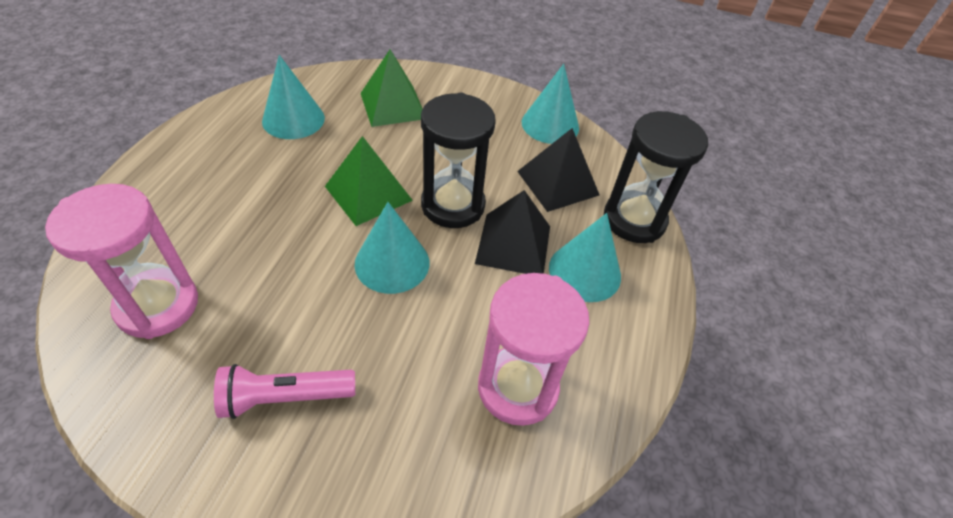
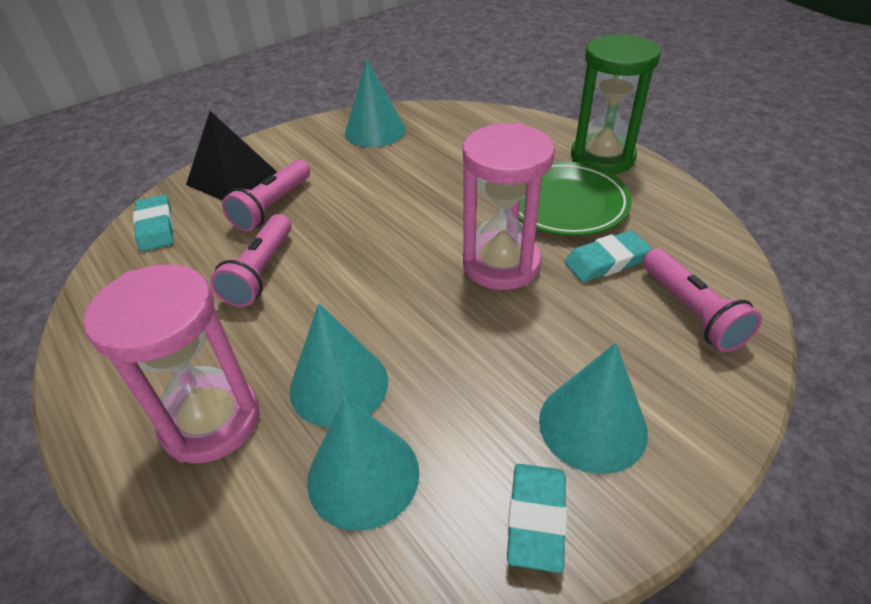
black hourglass: 2 -> 0
black pyramid: 2 -> 1
green hourglass: 0 -> 1
green plate: 0 -> 1
green pyramid: 2 -> 0
pink flashlight: 1 -> 3
turquoise eraser: 0 -> 3

